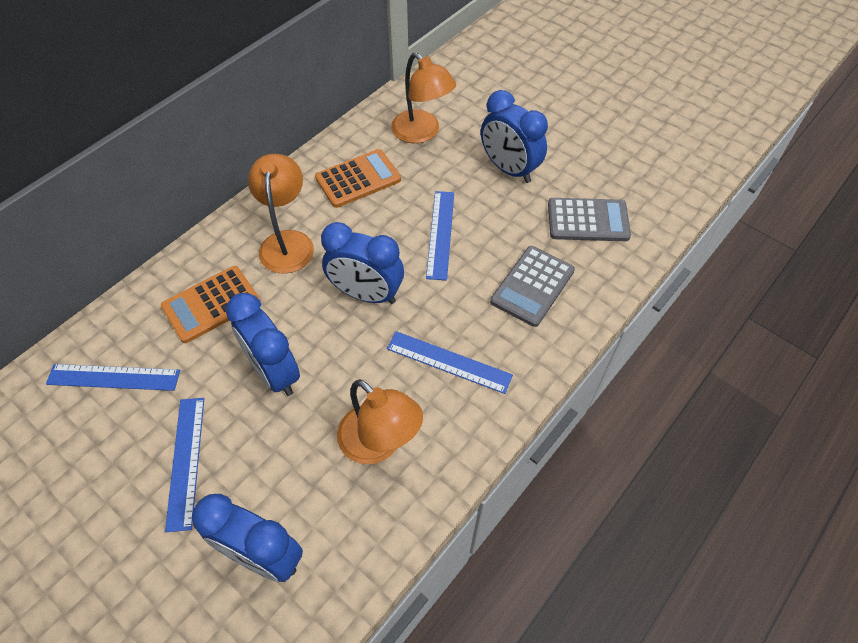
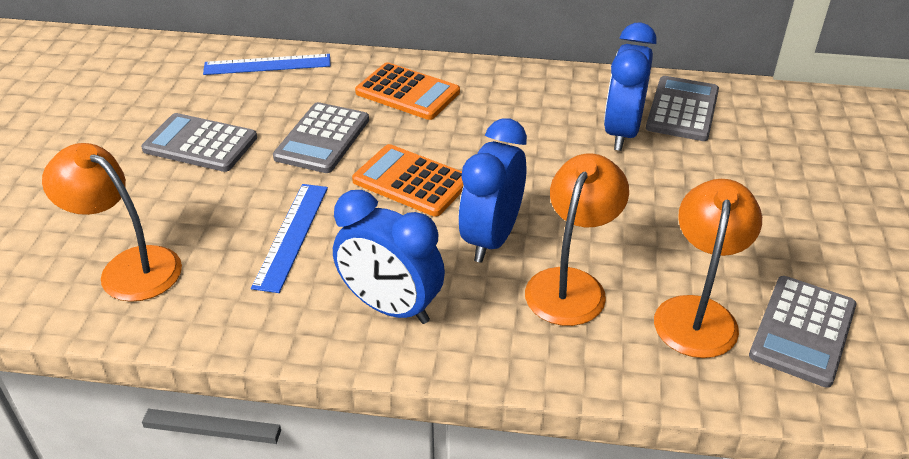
blue clock: 4 -> 3
blue ruler: 4 -> 2
grey calculator: 2 -> 4

